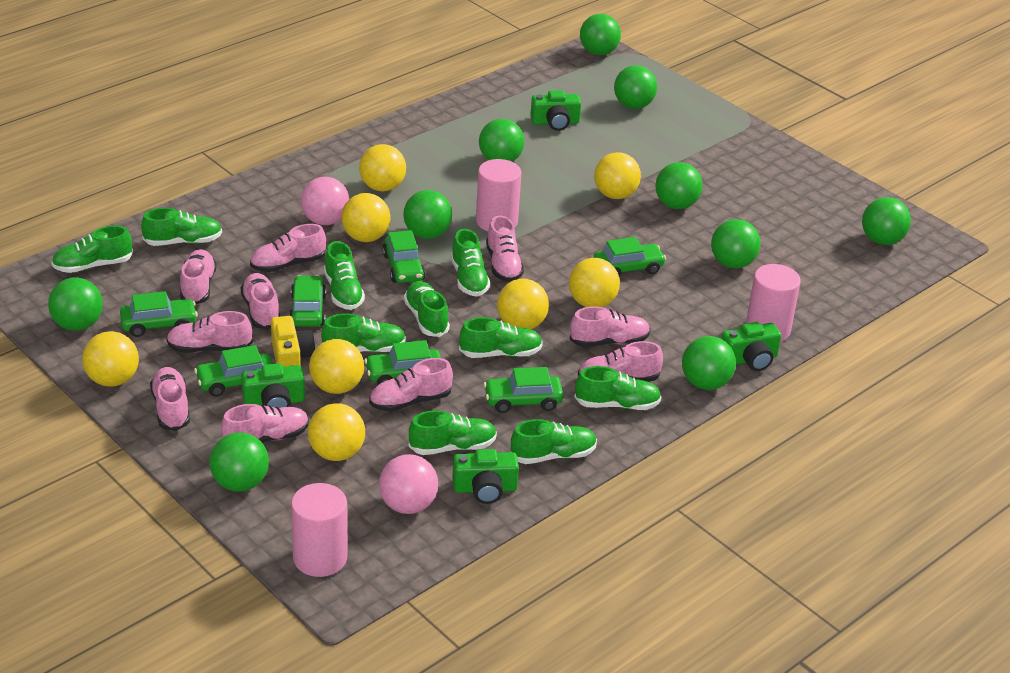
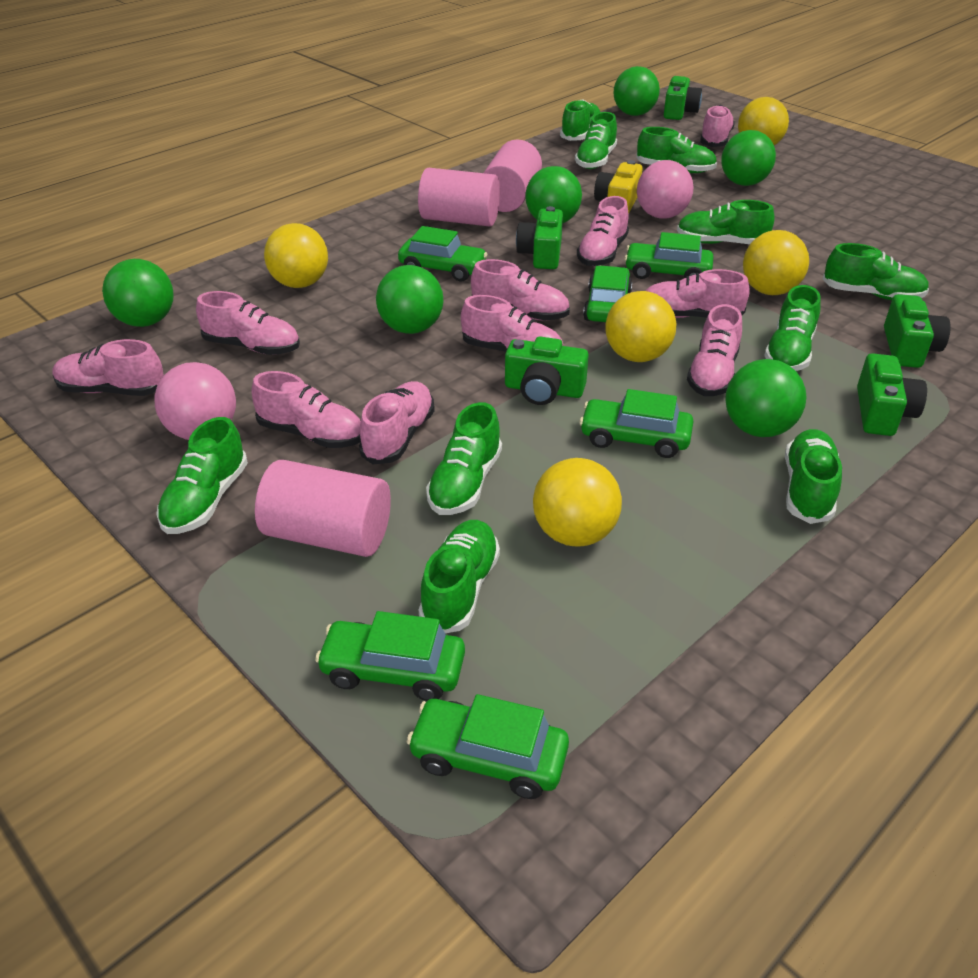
green ball: 10 -> 6
green camera: 4 -> 5
green car: 7 -> 6
yellow ball: 8 -> 5

